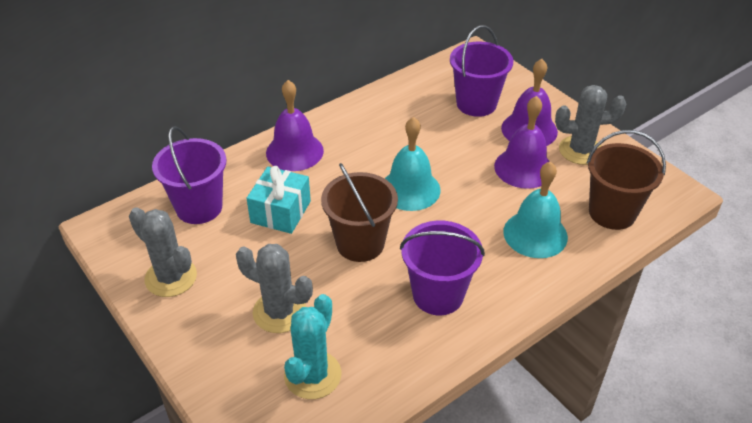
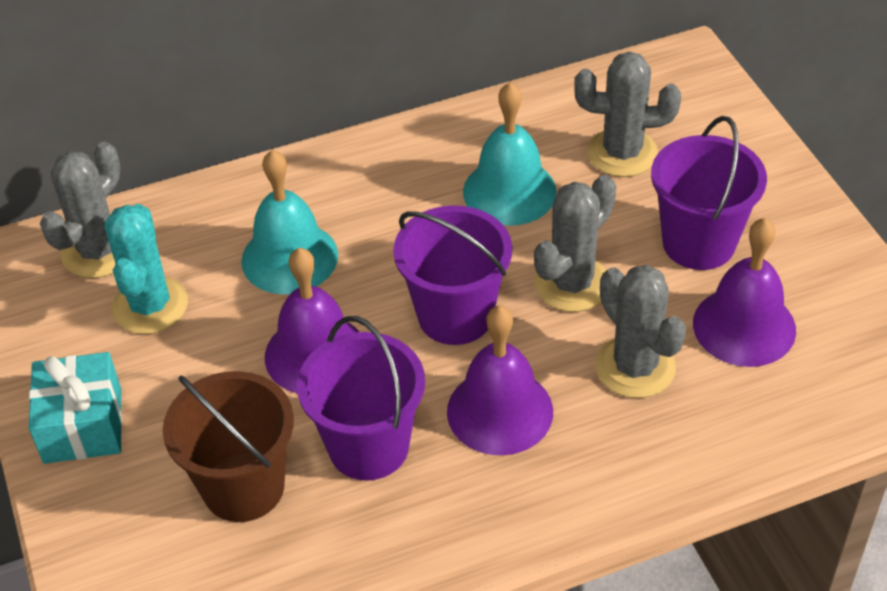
brown bucket: 2 -> 1
grey cactus: 3 -> 4

